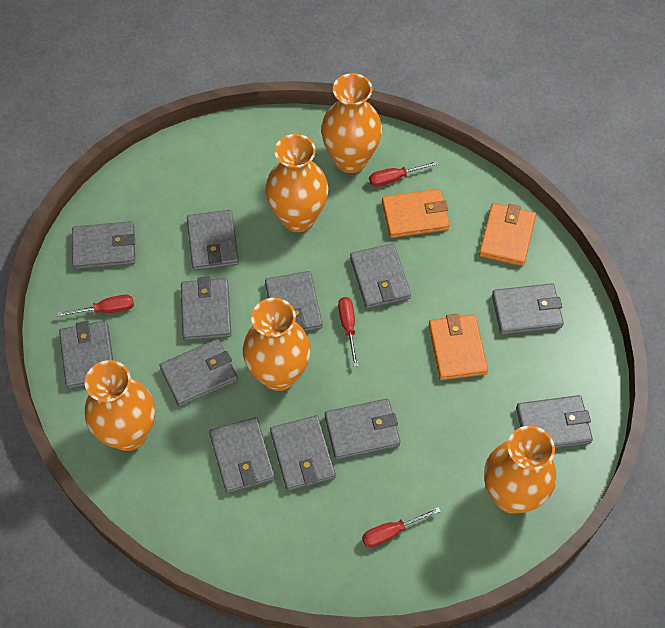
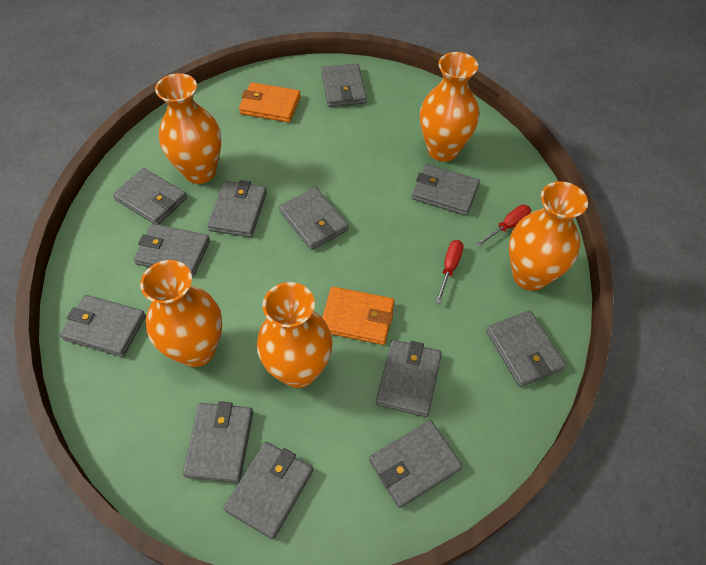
orange wallet: 3 -> 2
red screwdriver: 4 -> 2

